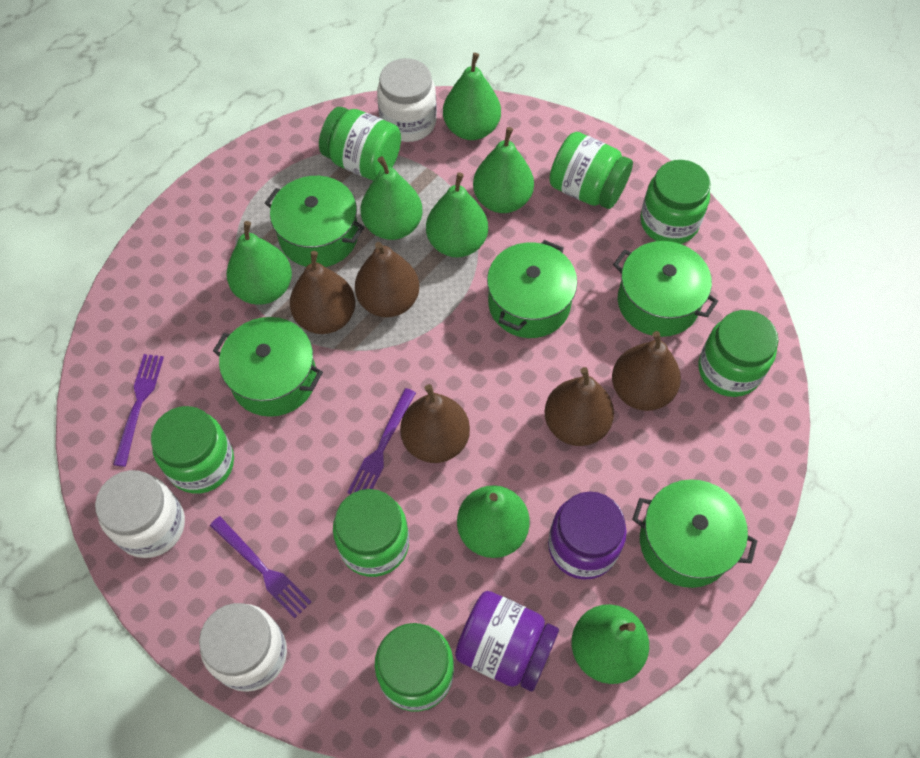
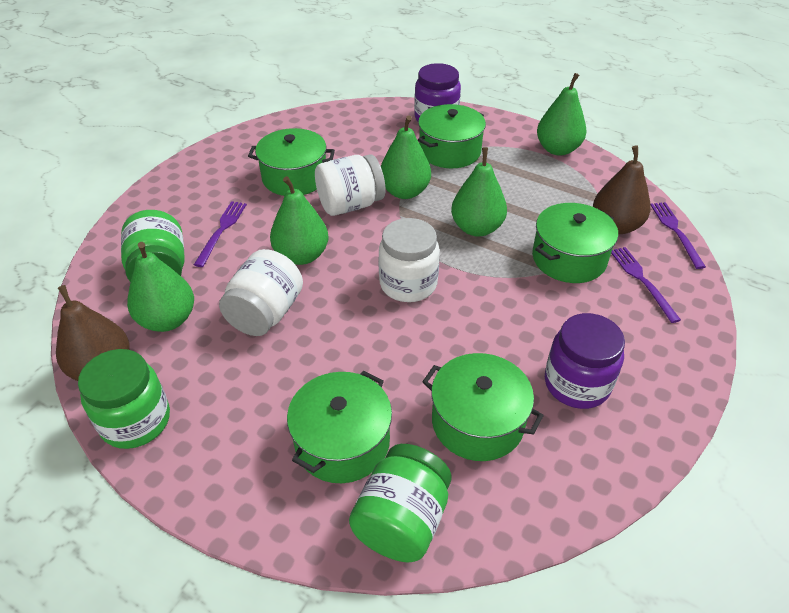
brown pear: 5 -> 2
green jar: 7 -> 3
green pear: 7 -> 5

